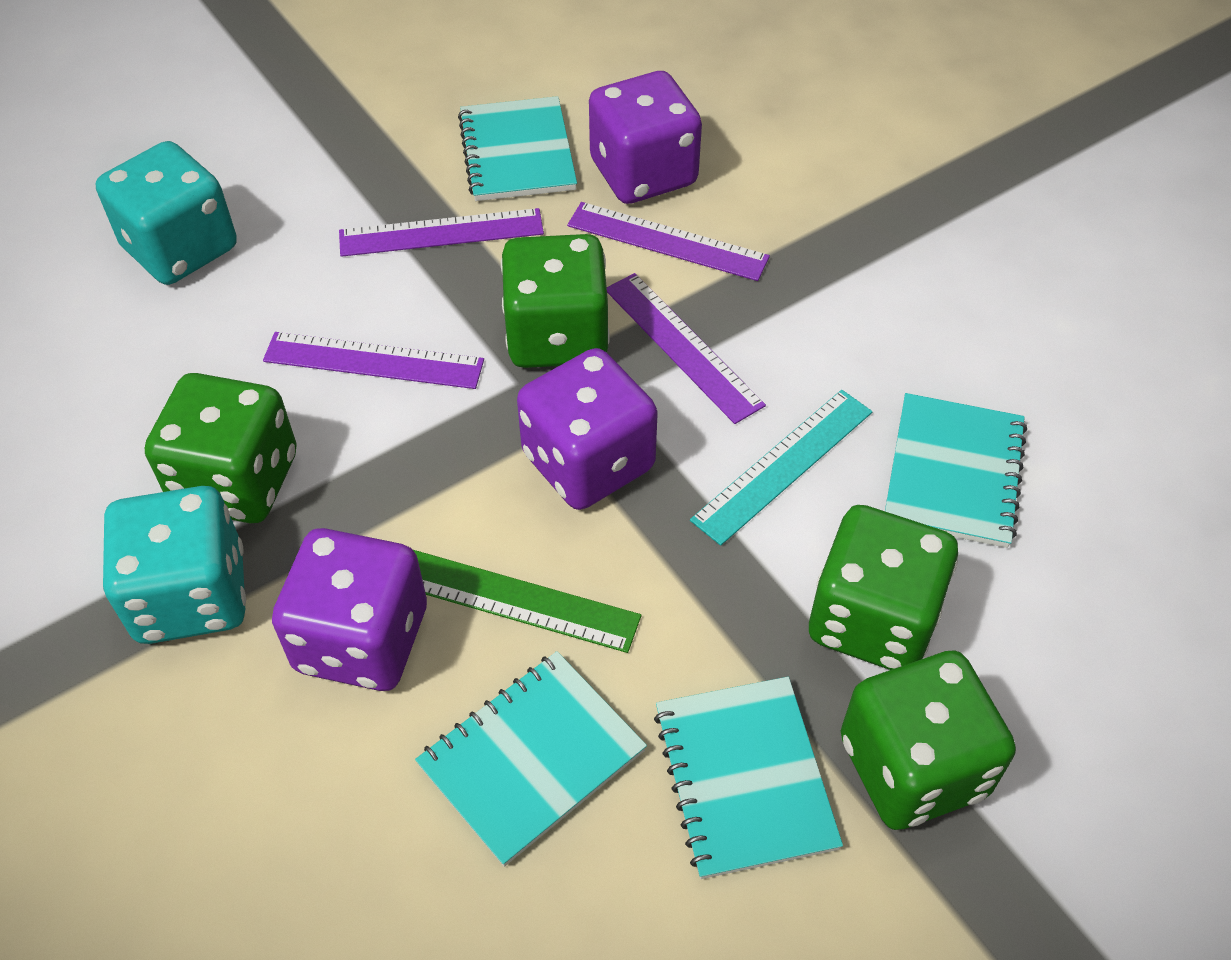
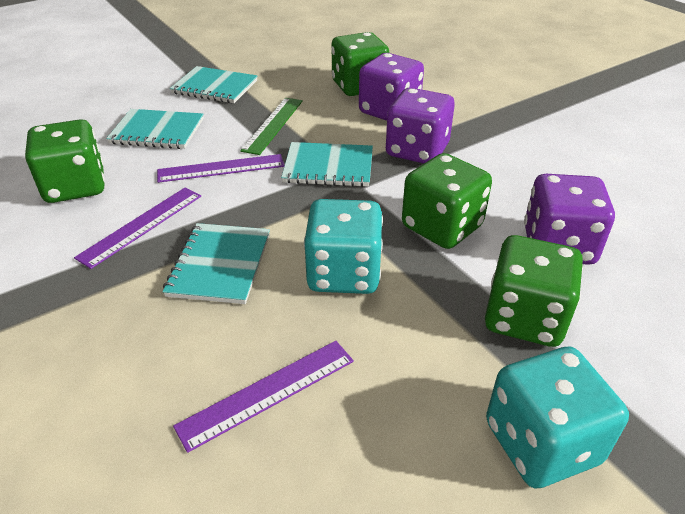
purple ruler: 4 -> 3
turquoise ruler: 1 -> 0

